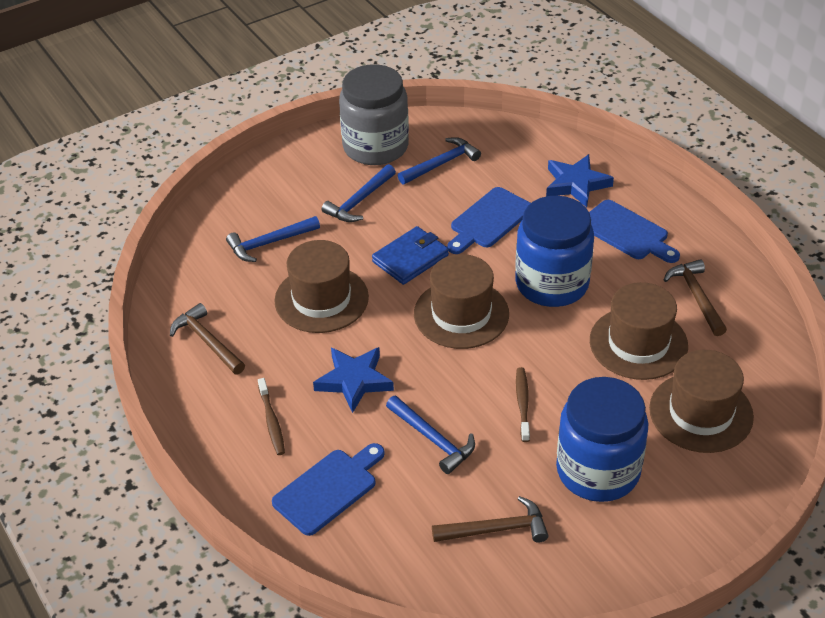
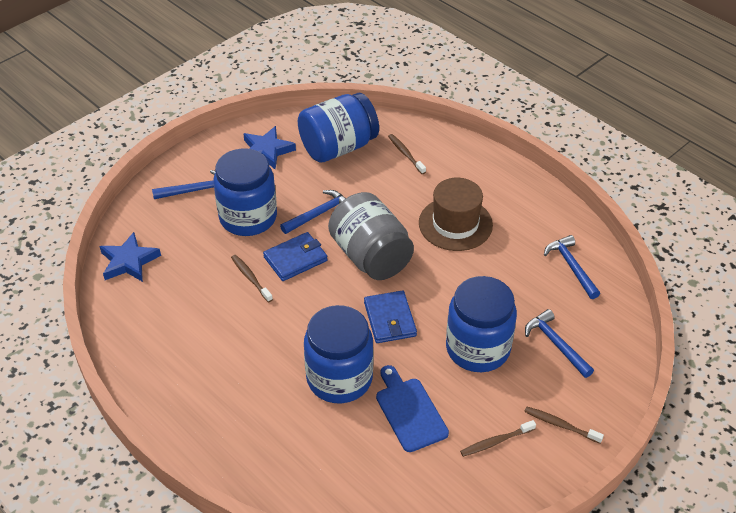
blue cutting board: 3 -> 1
blue jar: 2 -> 4
blue wallet: 1 -> 2
brown hammer: 3 -> 0
brown hat: 4 -> 1
brown toothbrush: 2 -> 4

